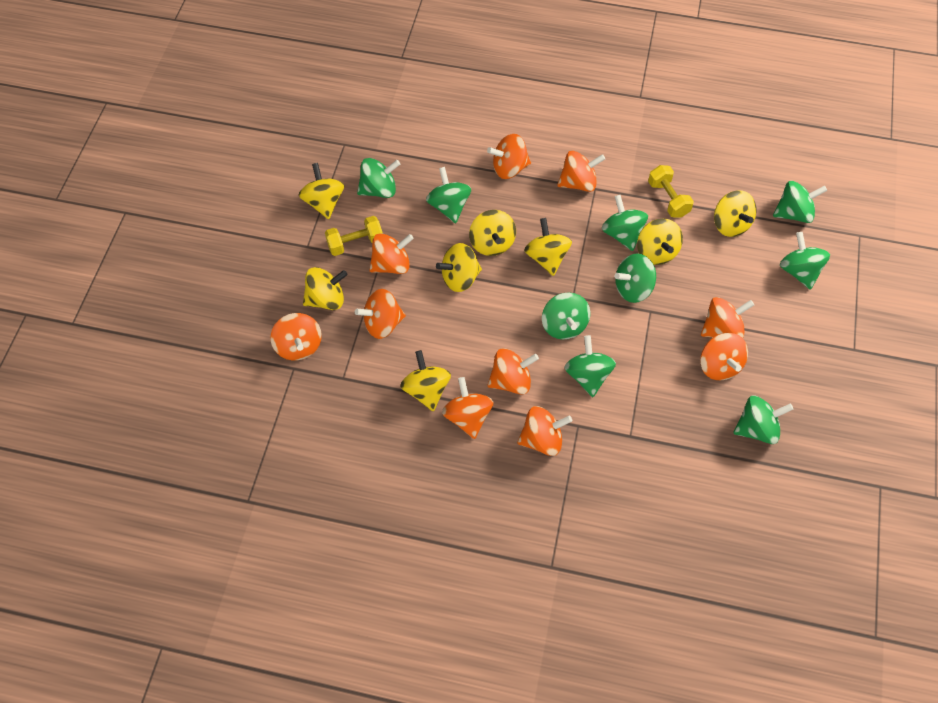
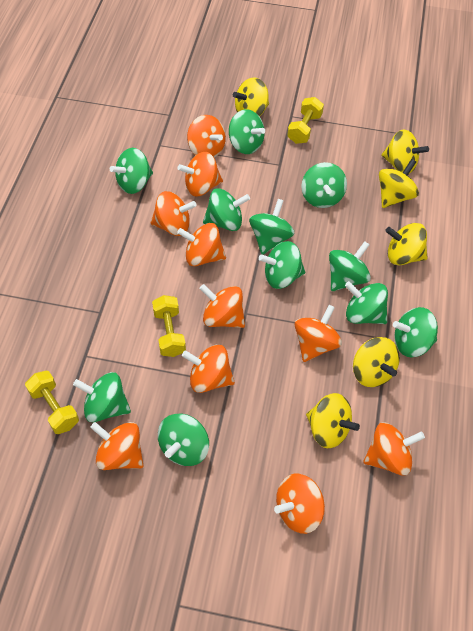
green spinning top: 9 -> 11
yellow dumbbell: 2 -> 3
yellow spinning top: 8 -> 6

